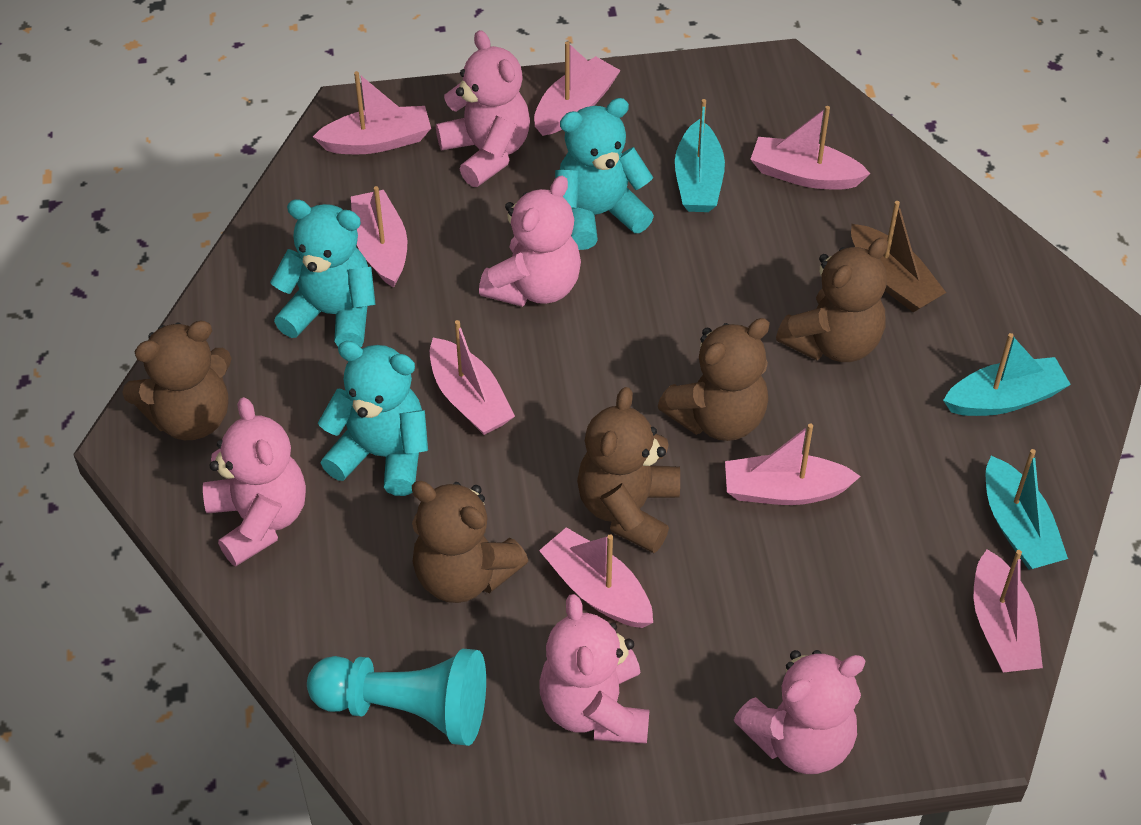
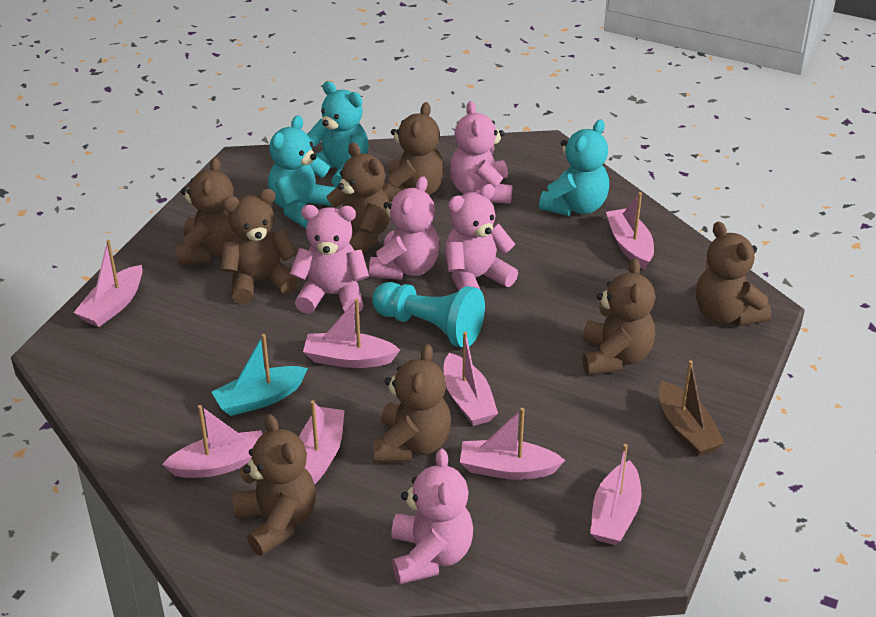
brown teddy bear: 5 -> 8
turquoise boat: 3 -> 1

